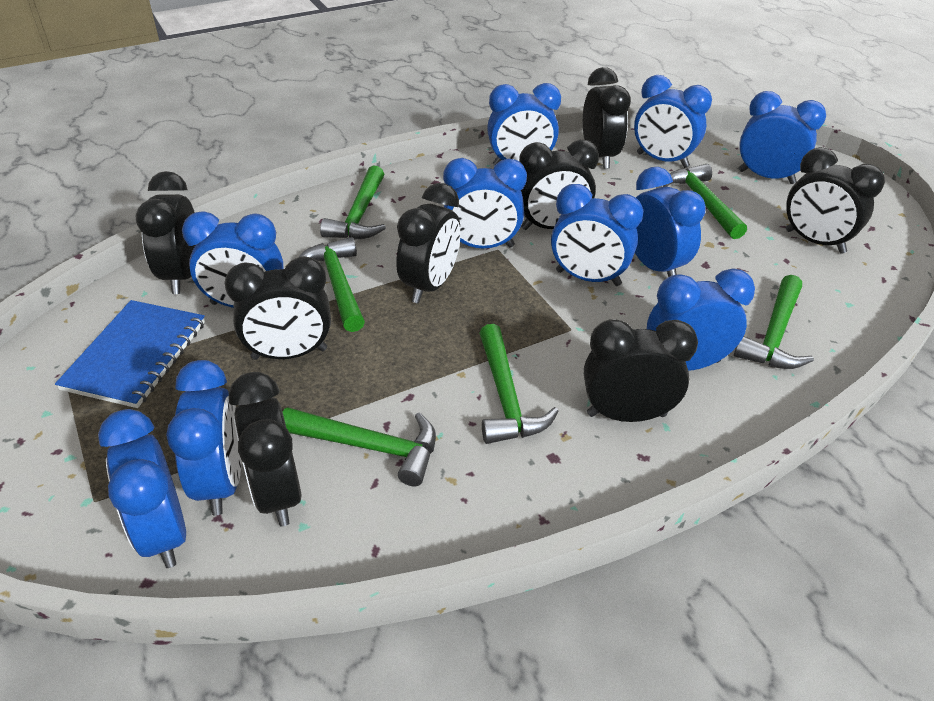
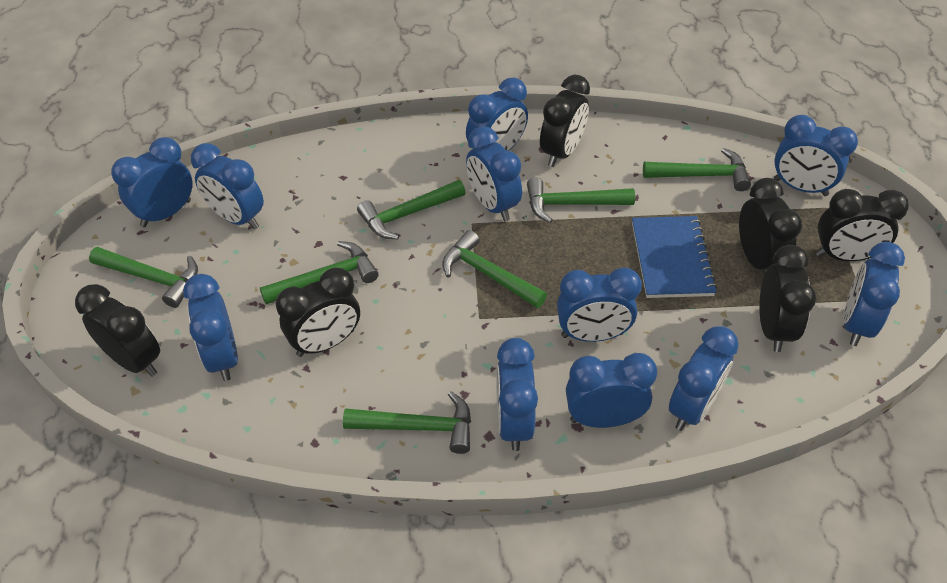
black clock: 8 -> 6
blue clock: 10 -> 11
green hammer: 6 -> 7

